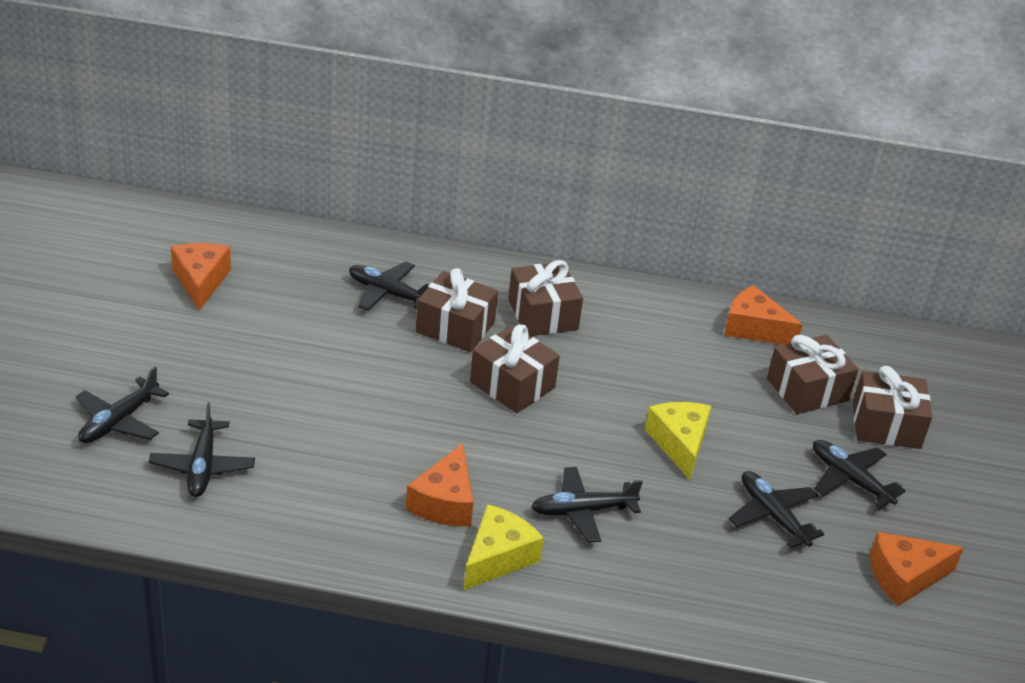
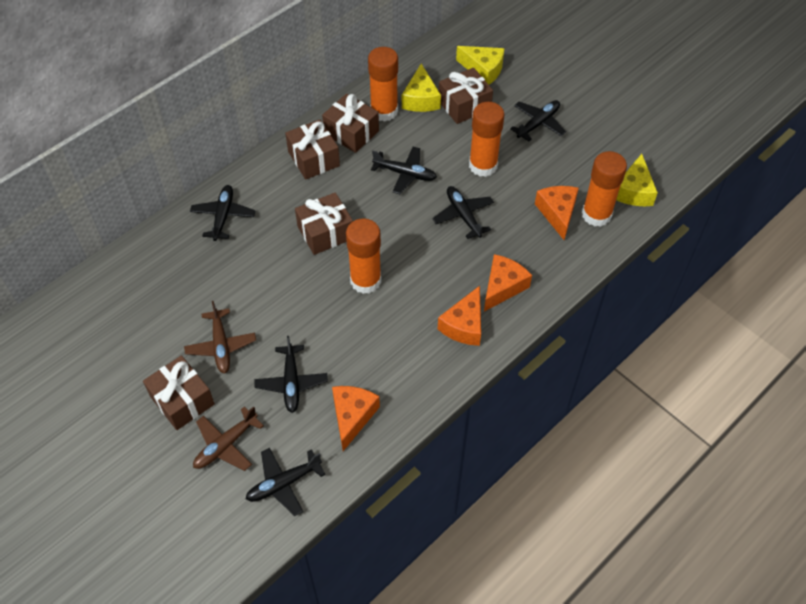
brown plane: 0 -> 2
orange glue stick: 0 -> 4
yellow cheese: 2 -> 3

